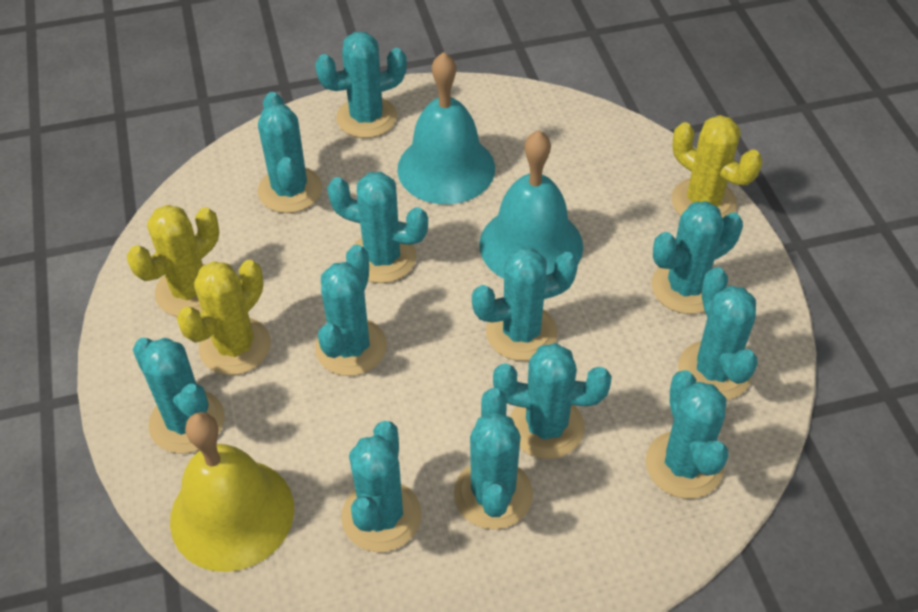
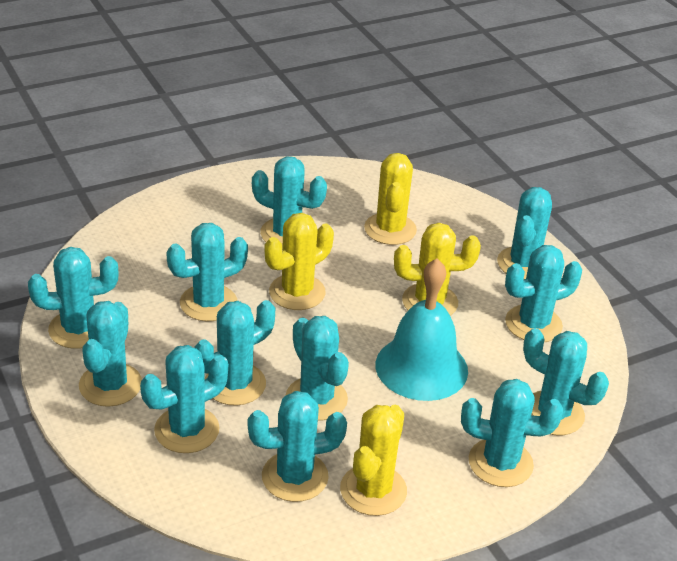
turquoise bell: 2 -> 1
yellow bell: 1 -> 0
yellow cactus: 3 -> 4

